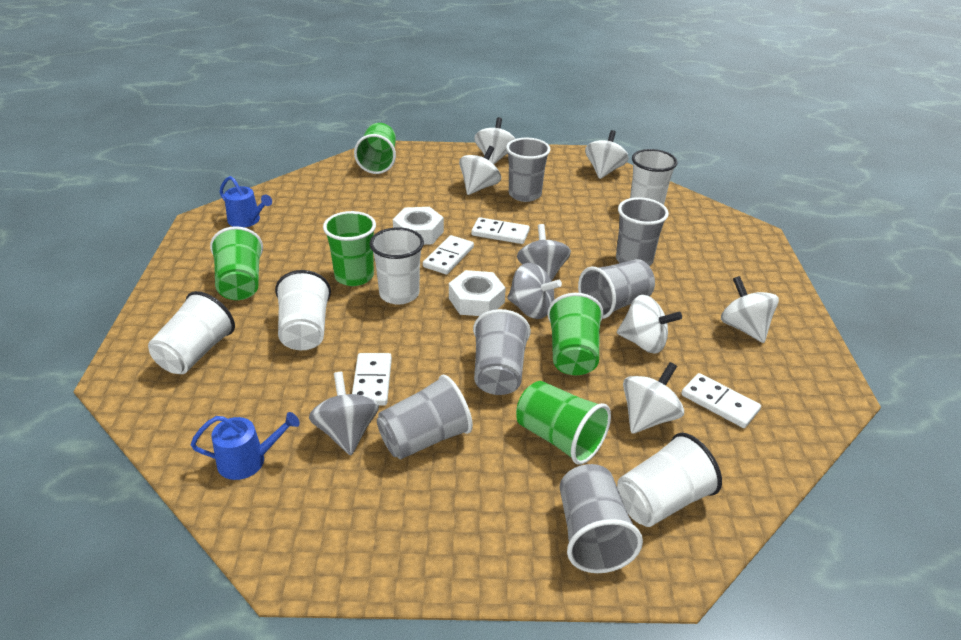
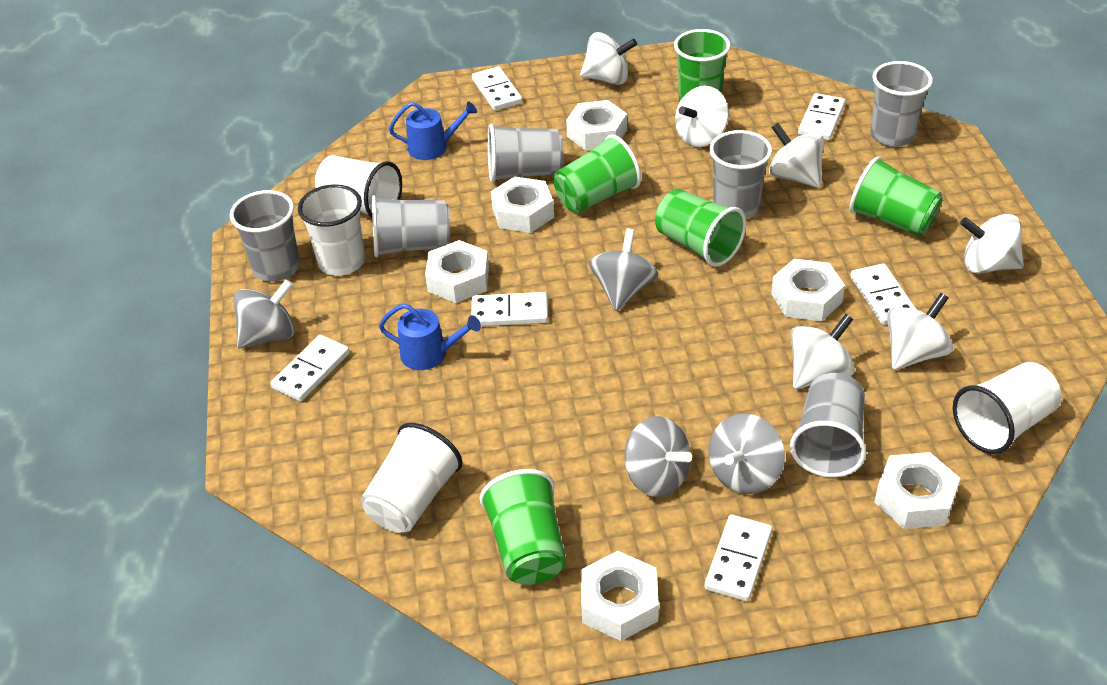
grey spinning top: 3 -> 4
white cup: 5 -> 4
white domino: 4 -> 6
white nut: 2 -> 6

